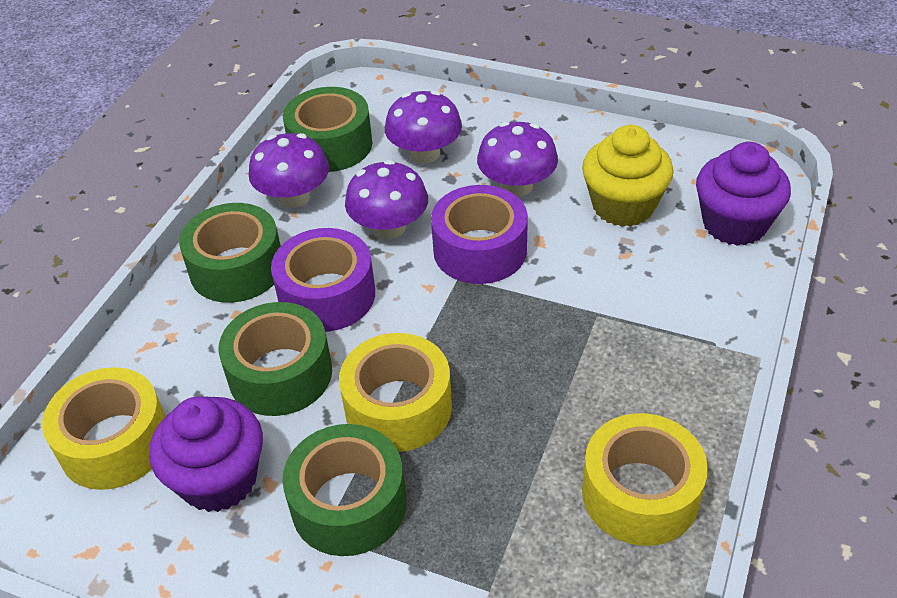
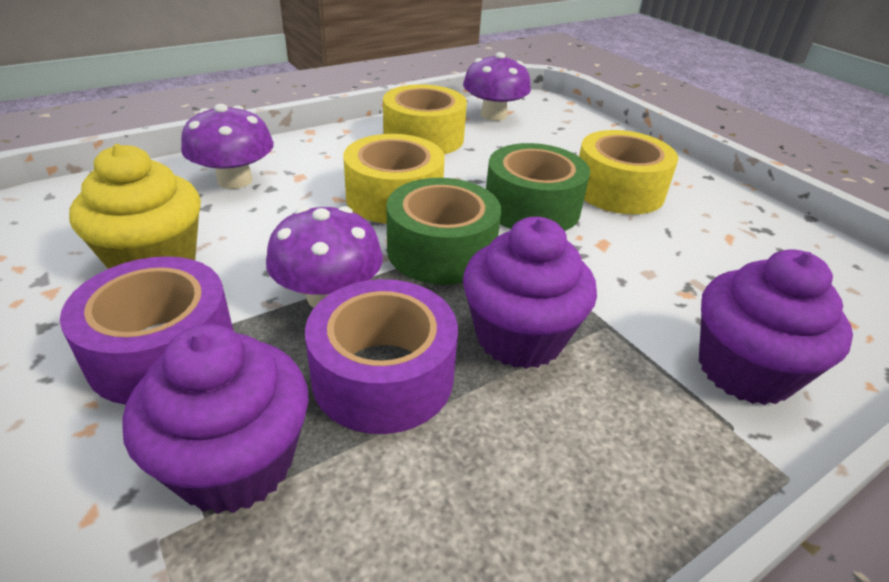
green tape: 4 -> 2
purple cupcake: 2 -> 3
purple mushroom: 4 -> 3

